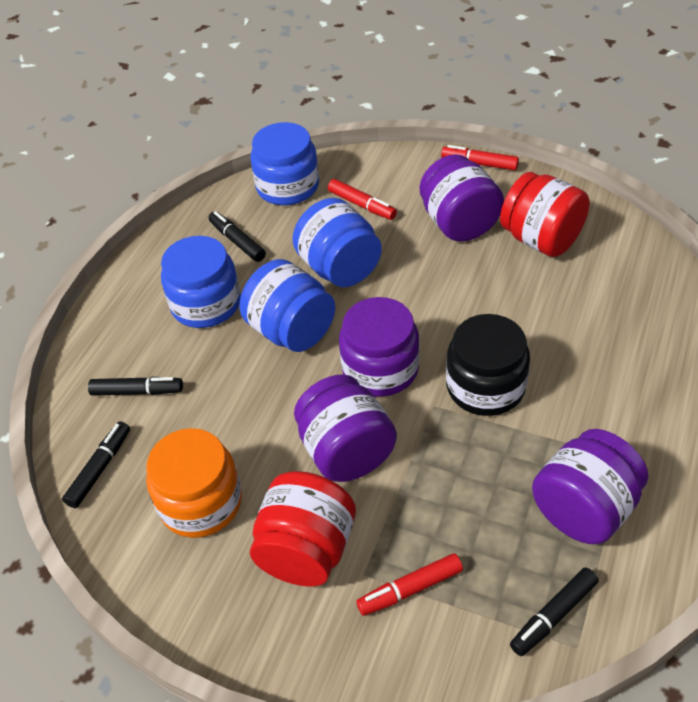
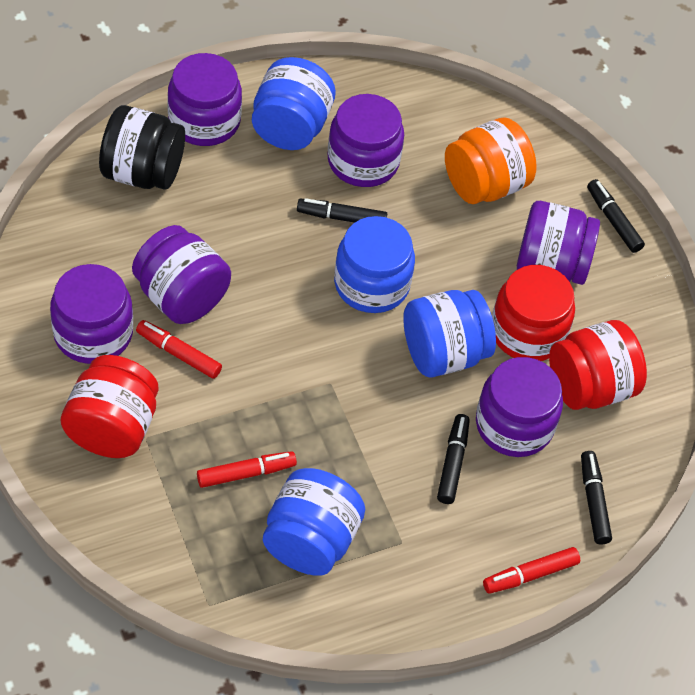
purple jar: 4 -> 6
red jar: 2 -> 3

